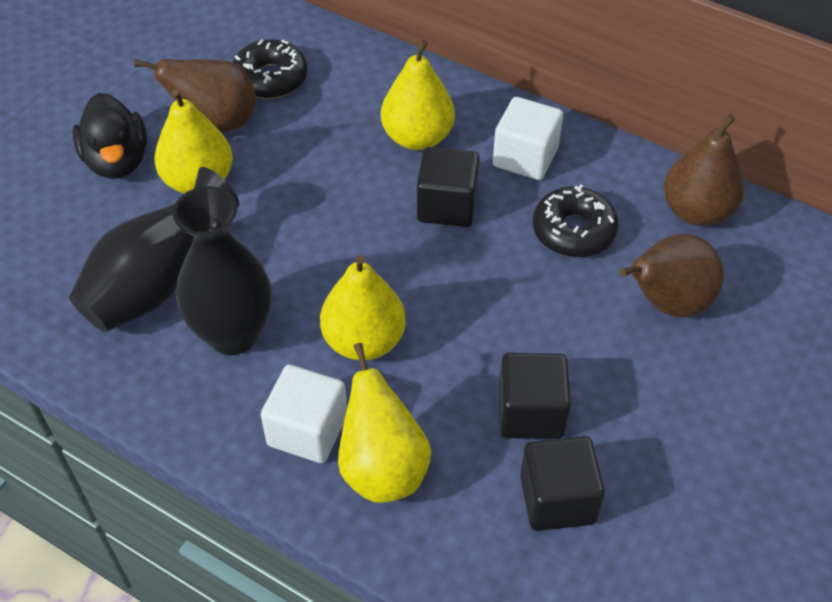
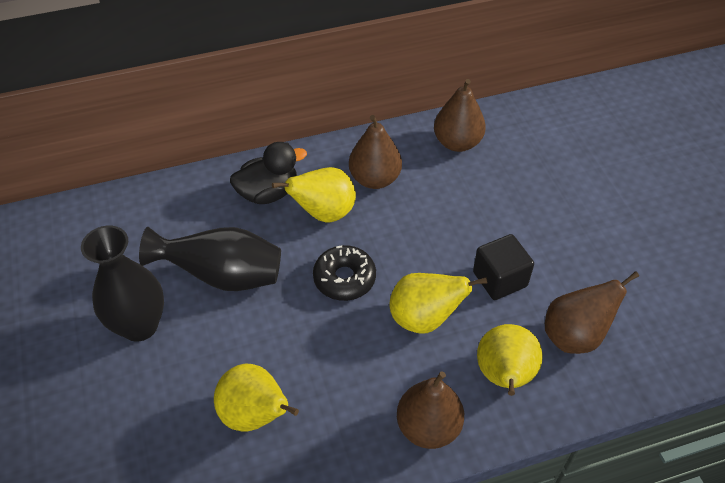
black cube: 3 -> 1
black donut: 2 -> 1
brown pear: 3 -> 4
white cube: 2 -> 0

